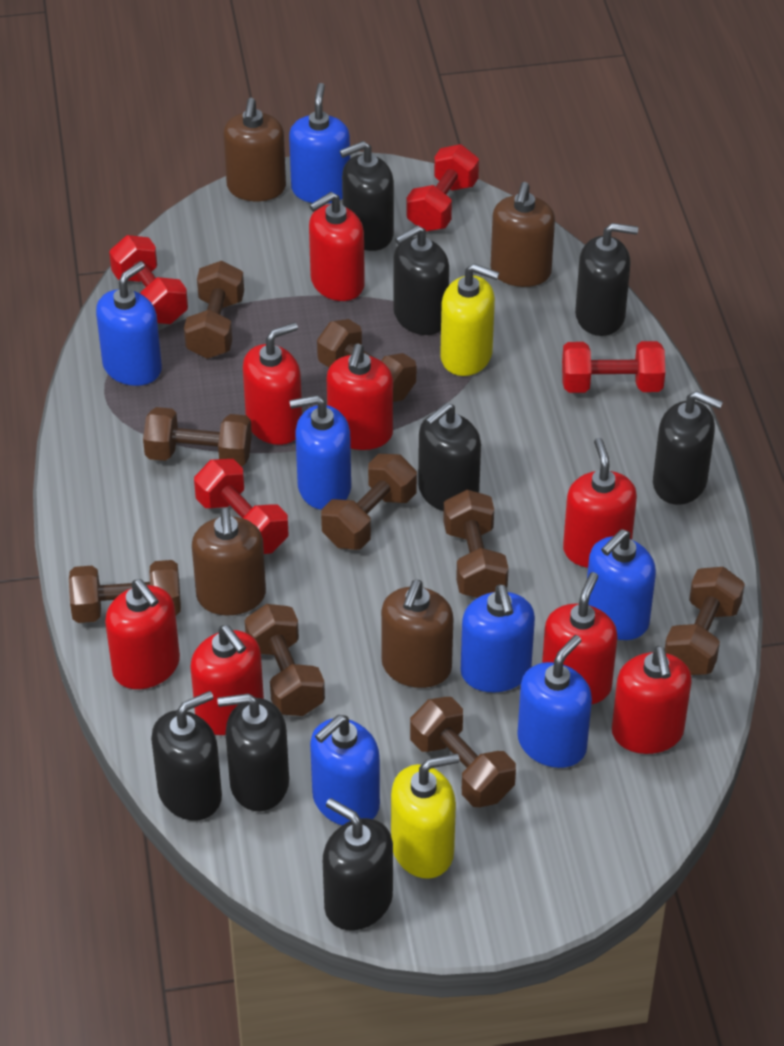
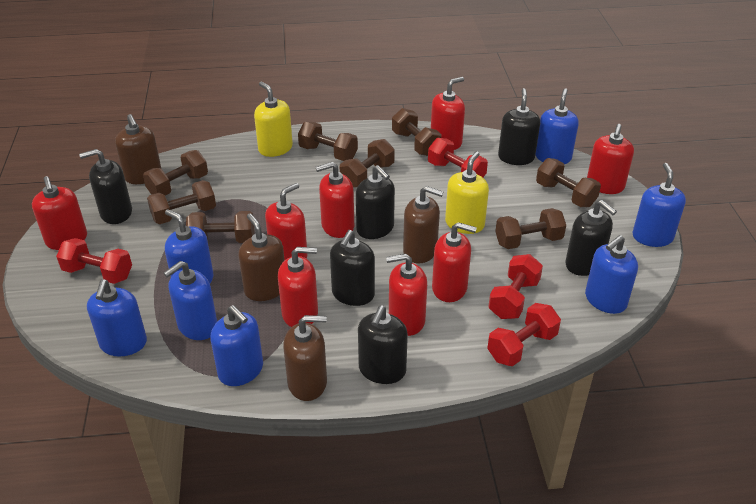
black soap dispenser: 8 -> 6
brown dumbbell: 9 -> 8

